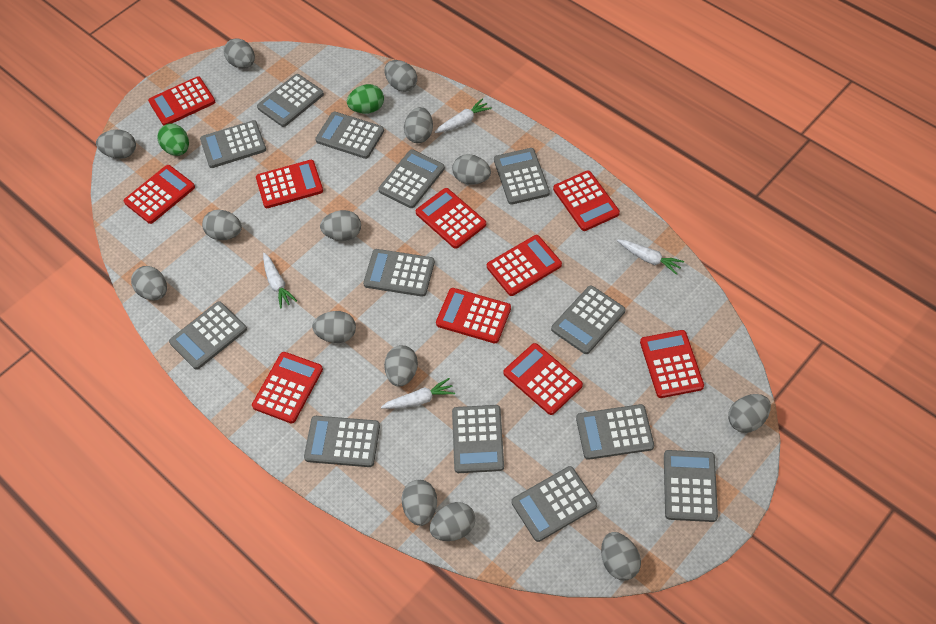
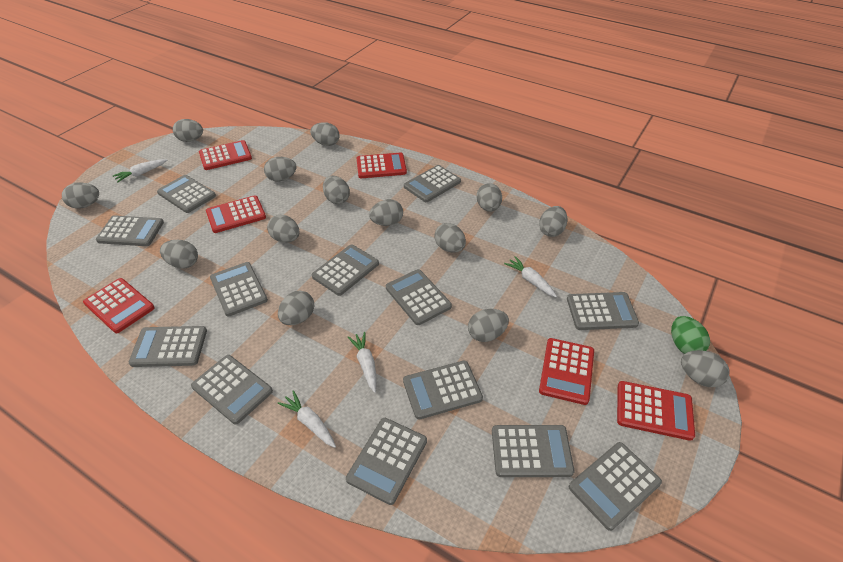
green egg: 2 -> 1
red calculator: 10 -> 6

